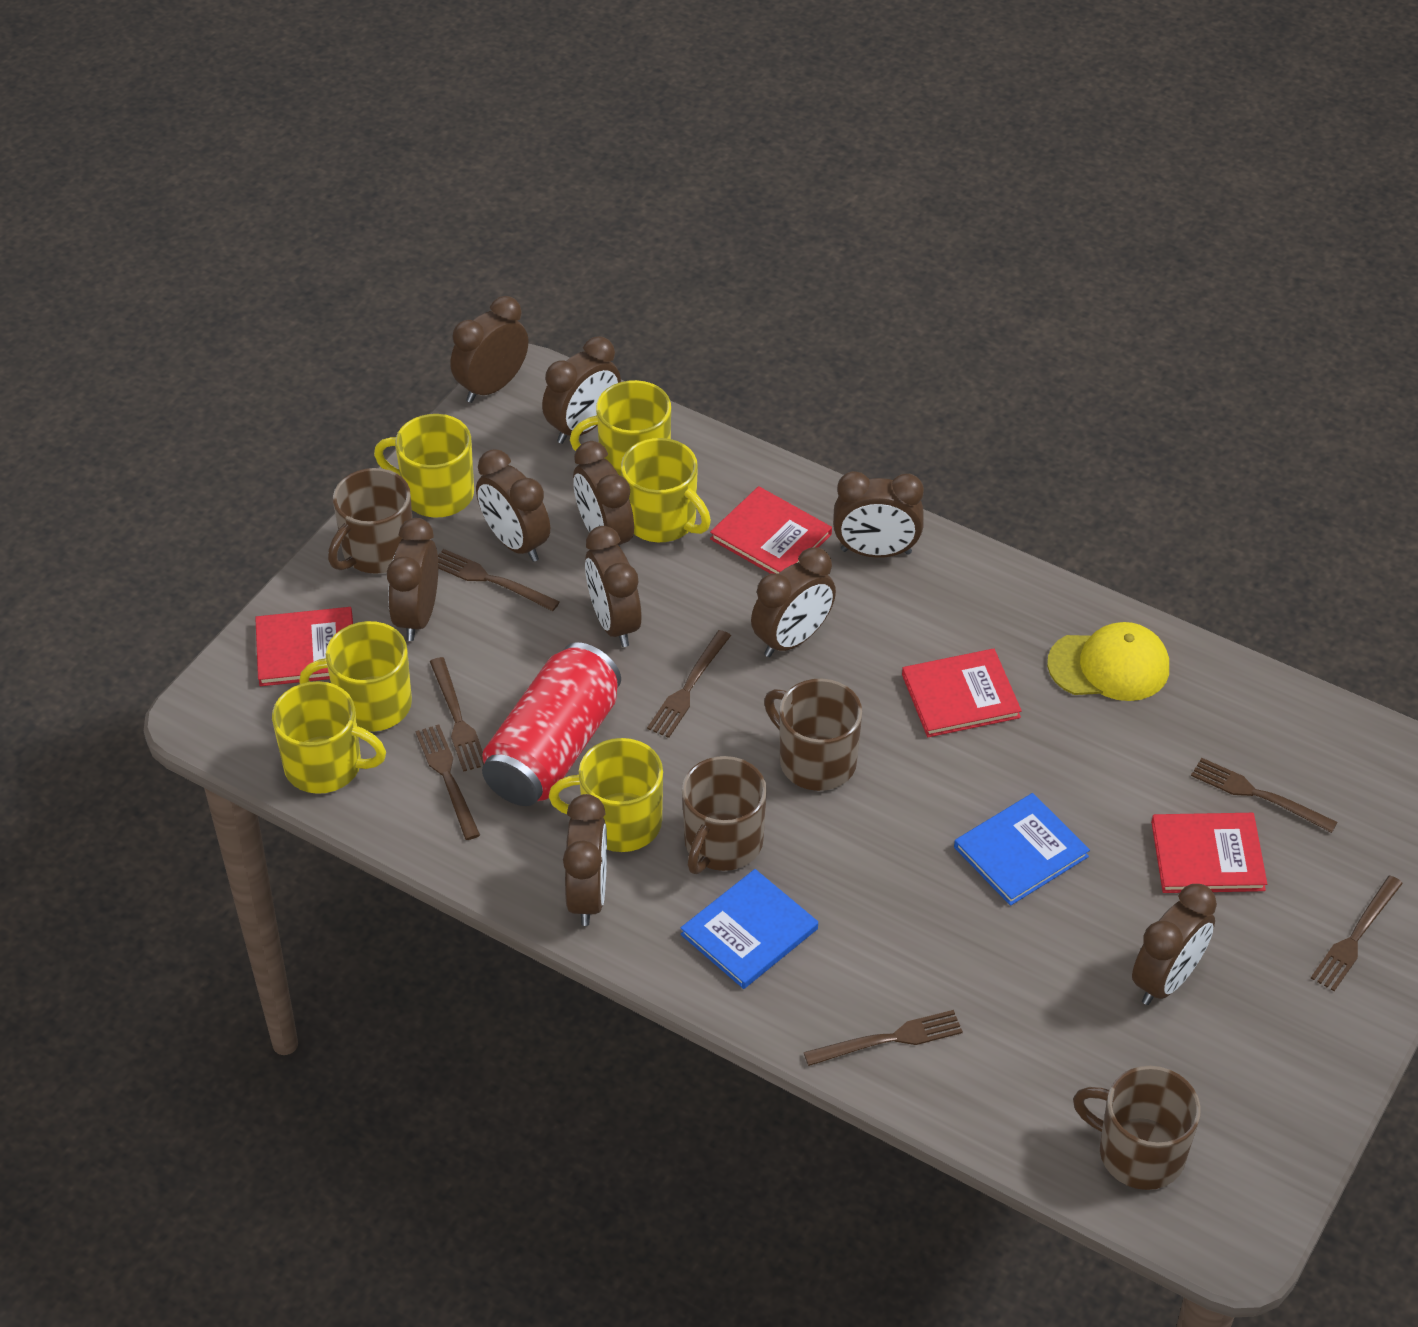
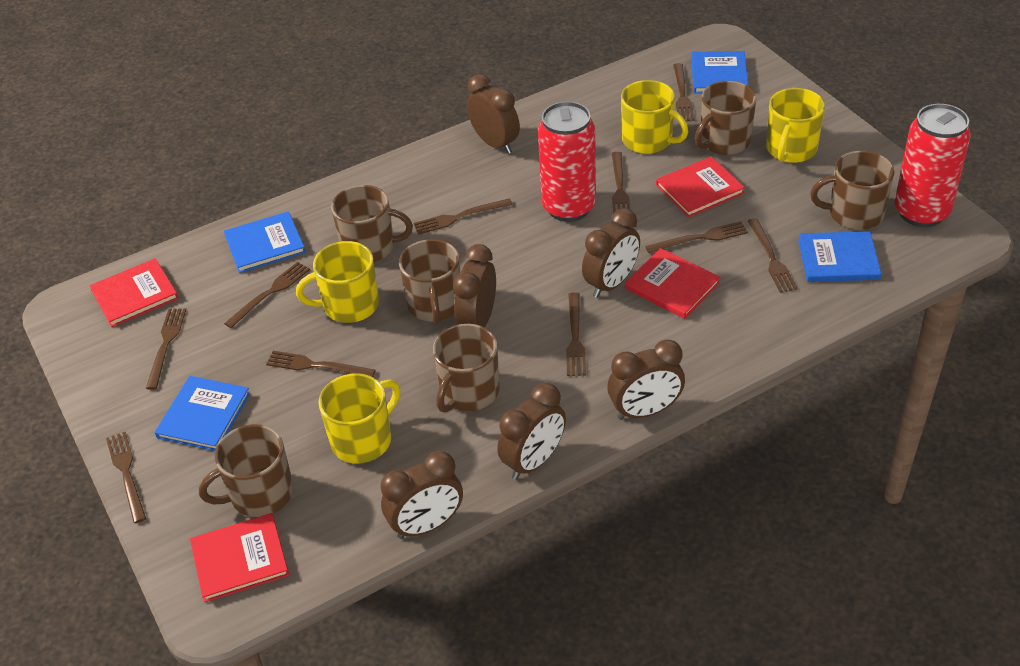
blue book: 2 -> 4
brown clock: 10 -> 6
brown fork: 7 -> 10
brown mug: 4 -> 6
red can: 1 -> 2
yellow cap: 1 -> 0
yellow mug: 6 -> 4

